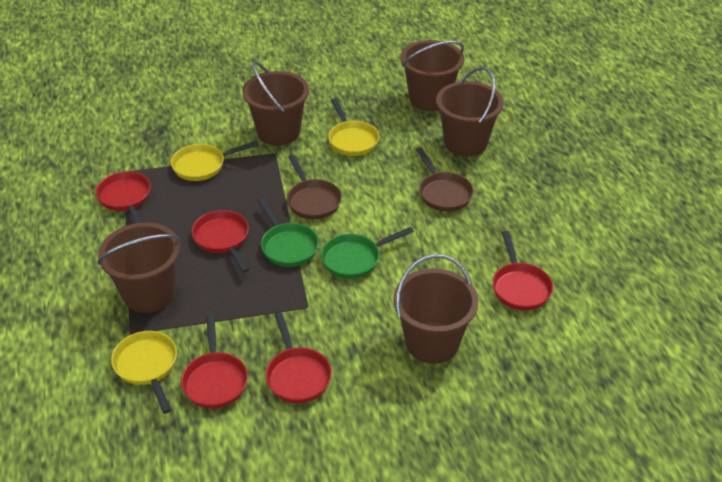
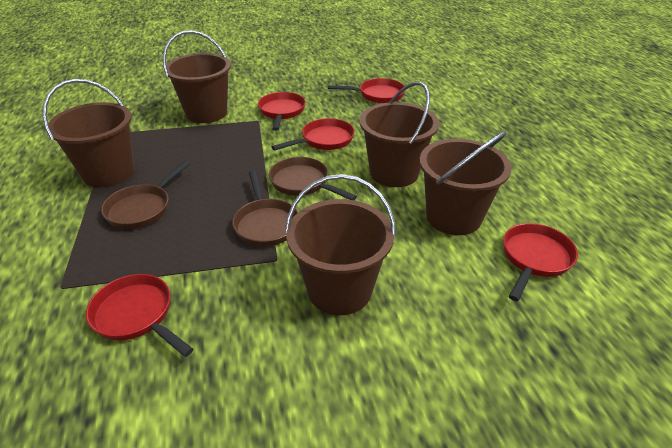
brown pan: 2 -> 3
green pan: 2 -> 0
yellow pan: 3 -> 0

